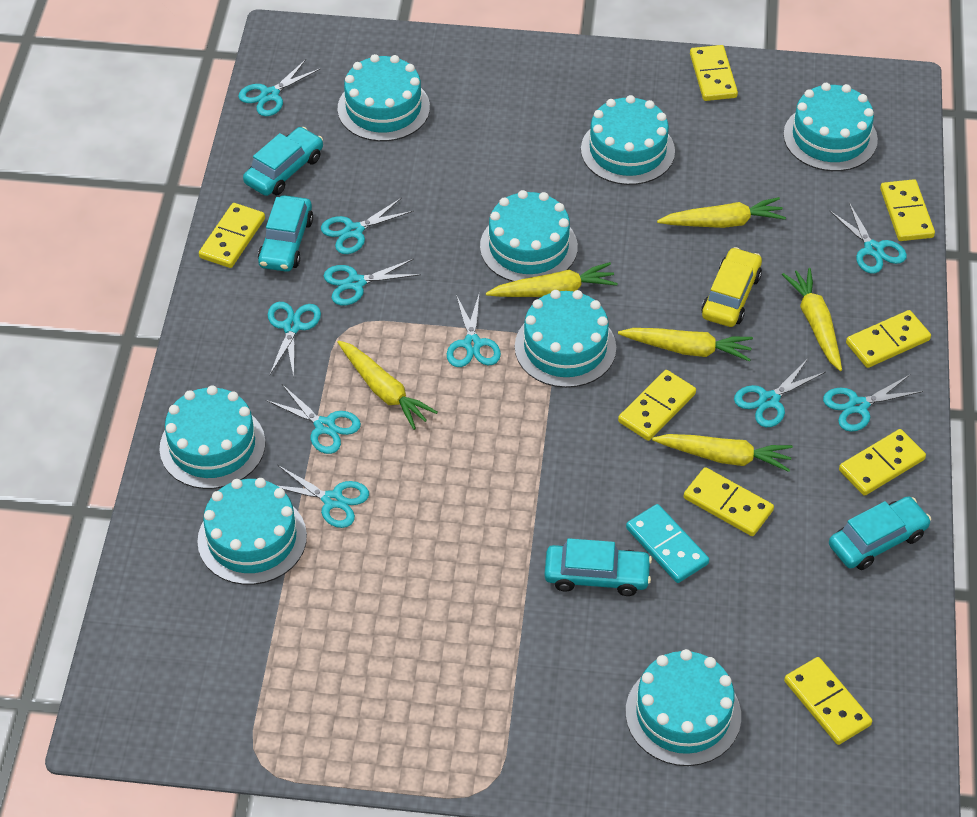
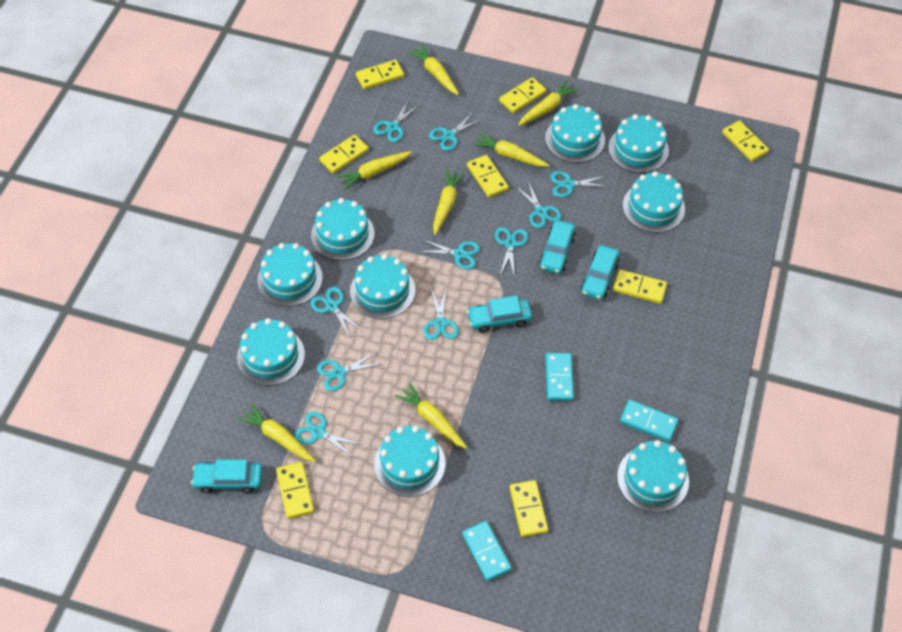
turquoise cake: 8 -> 9
turquoise domino: 1 -> 3
yellow car: 1 -> 0
yellow carrot: 6 -> 7

